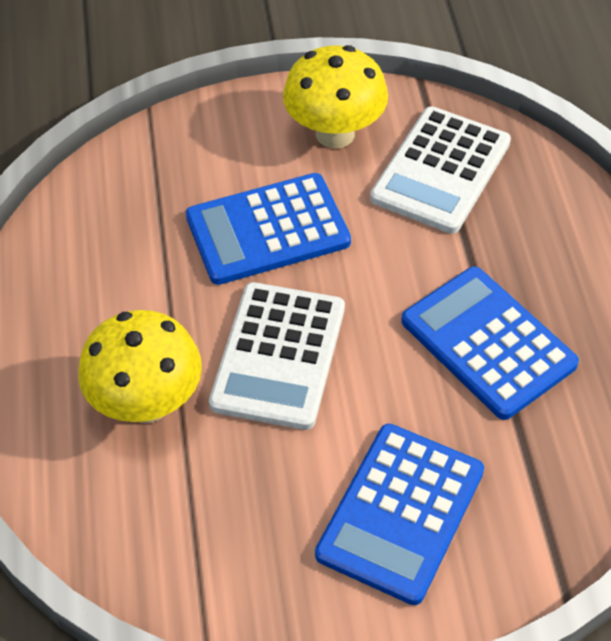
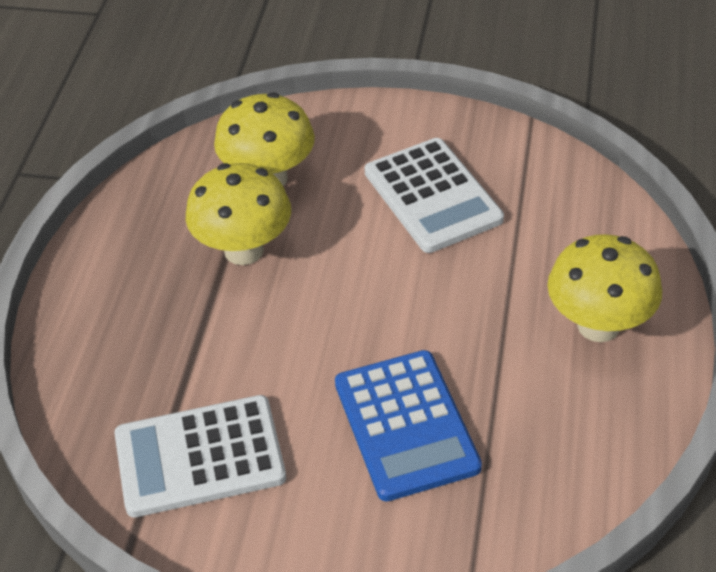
blue calculator: 3 -> 1
yellow mushroom: 2 -> 3

